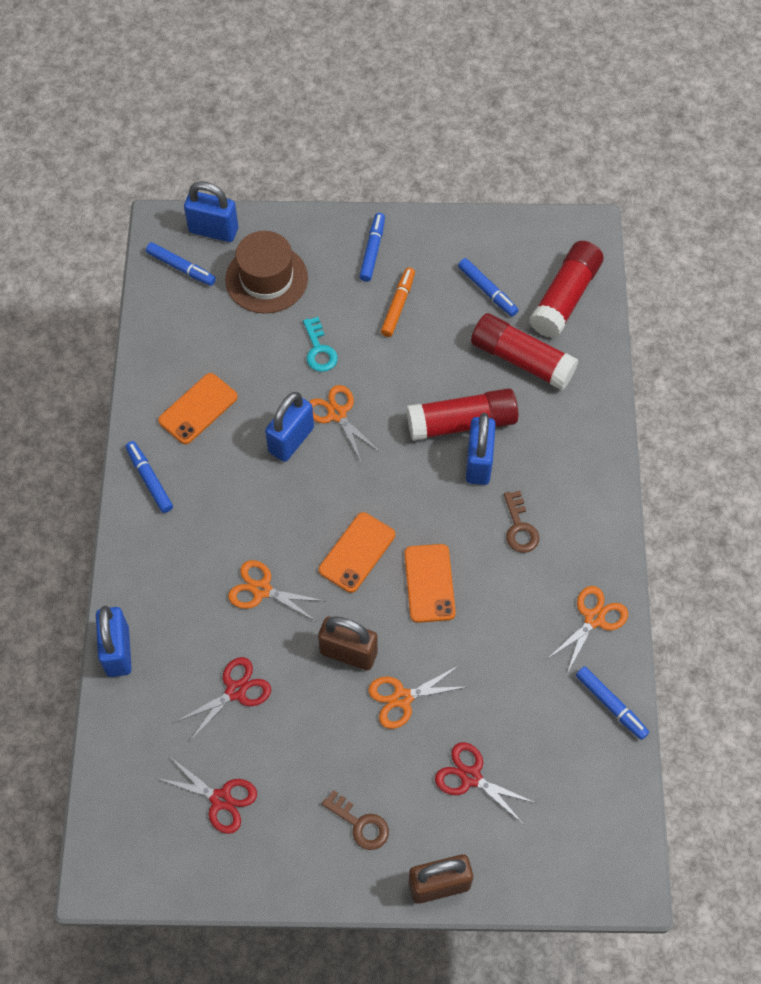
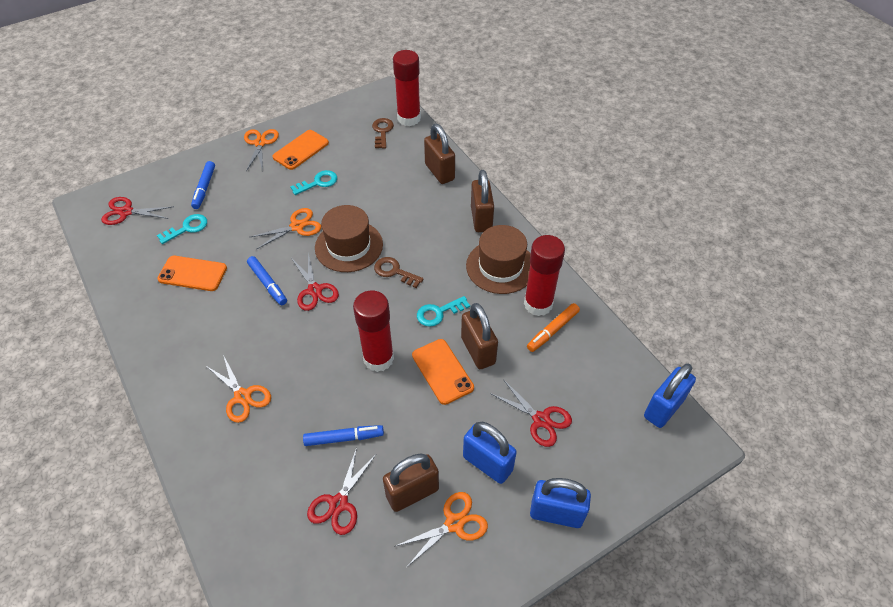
blue marker: 5 -> 3
blue padlock: 4 -> 3
brown hat: 1 -> 2
brown padlock: 2 -> 4
red scissors: 3 -> 4
turquoise key: 1 -> 3

